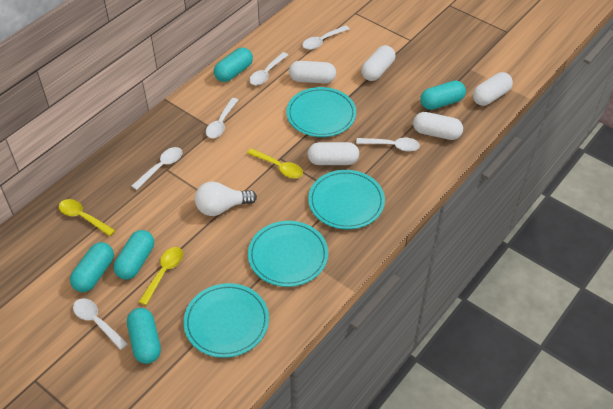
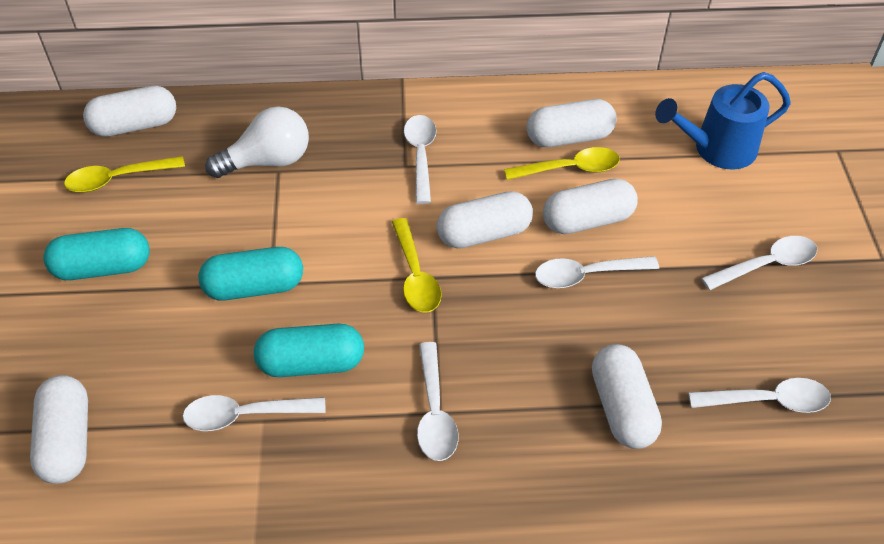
blue watering can: 0 -> 1
turquoise capsule: 5 -> 3
turquoise plate: 4 -> 0
white capsule: 5 -> 6

